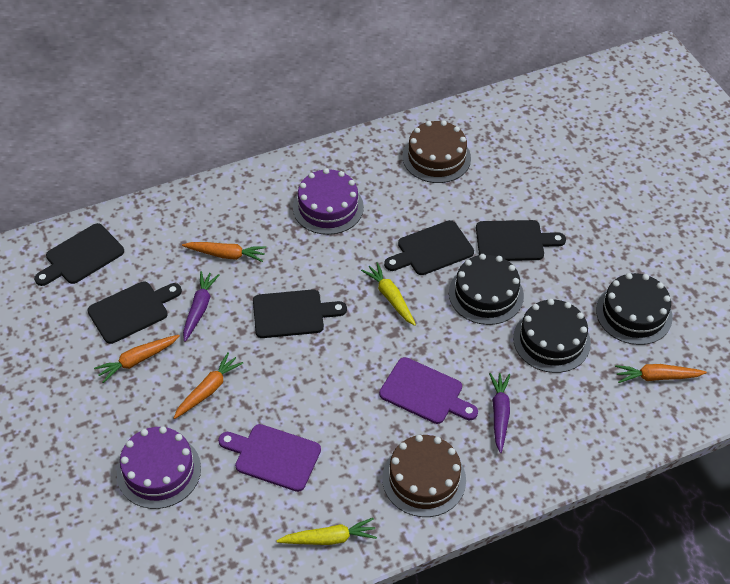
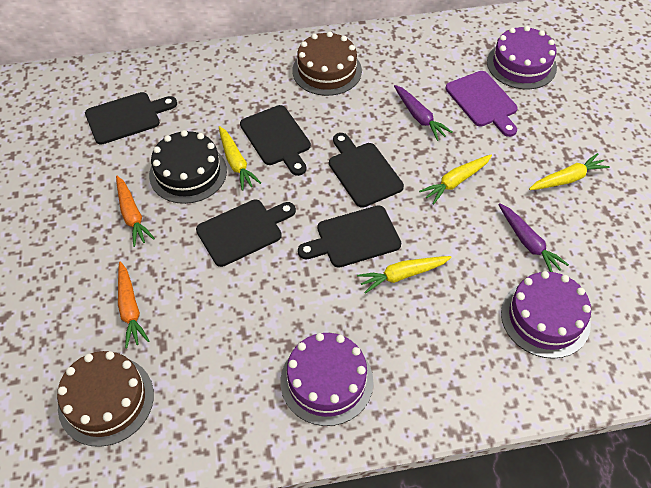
black cake: 3 -> 1
orange carrot: 4 -> 2
purple cake: 2 -> 3
purple cutting board: 2 -> 1
yellow carrot: 2 -> 4

